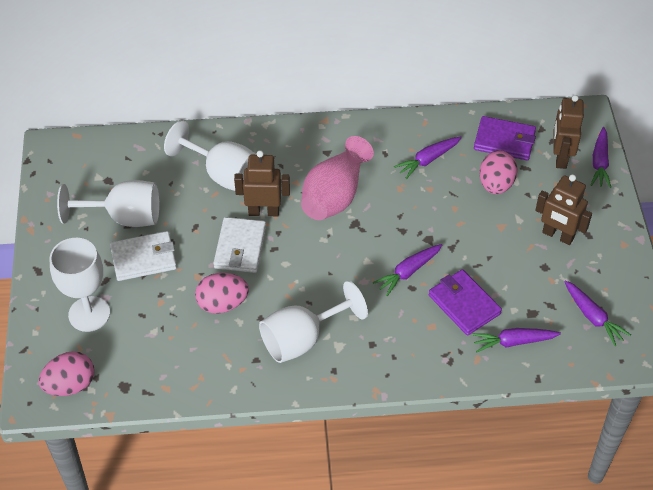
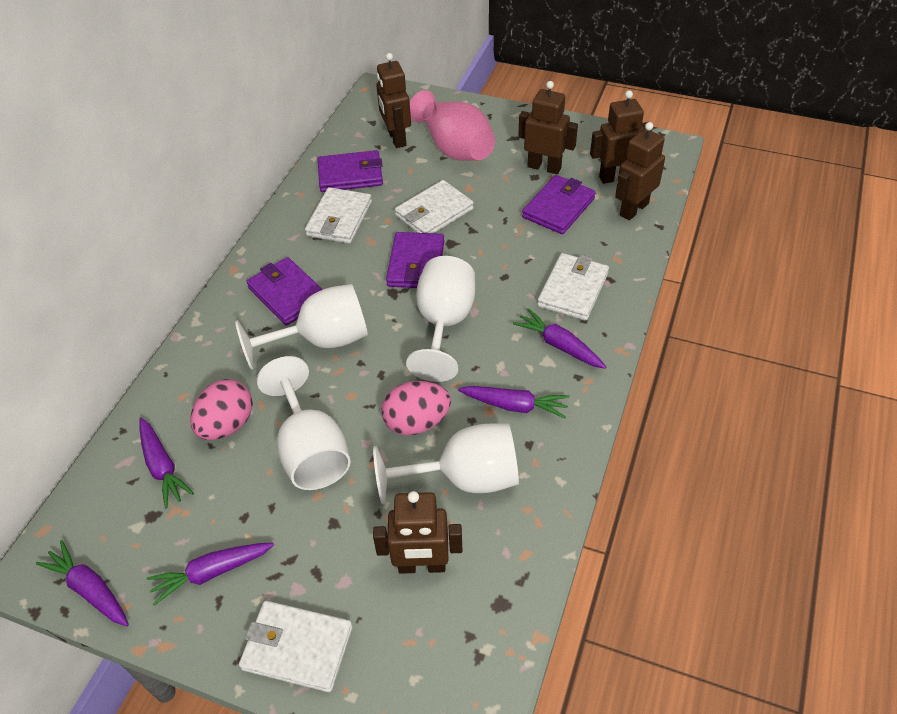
brown robot: 3 -> 5
pink egg: 3 -> 2
purple wallet: 2 -> 4
white wallet: 2 -> 4

